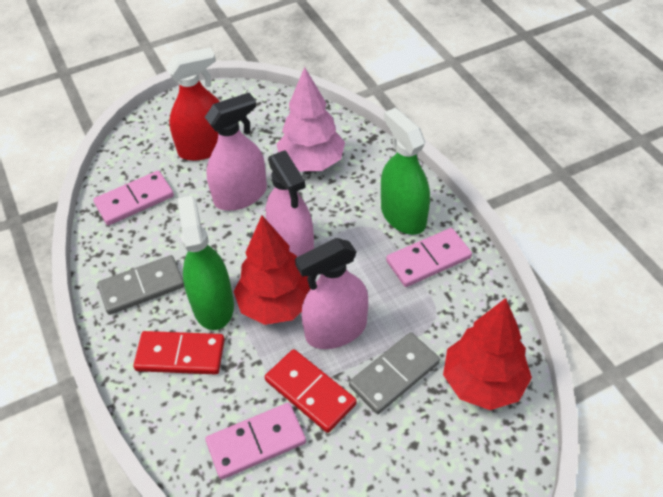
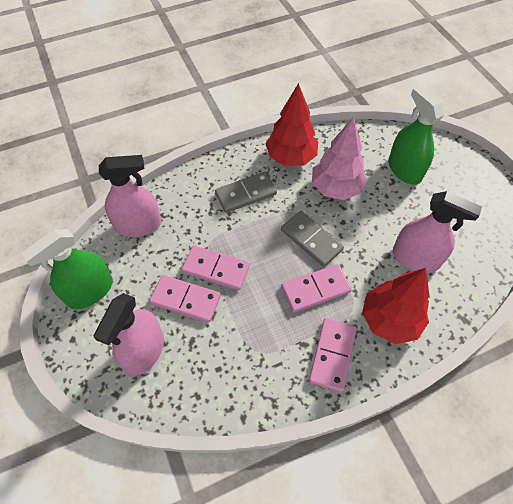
pink domino: 3 -> 4
red domino: 2 -> 0
red spray bottle: 1 -> 0

